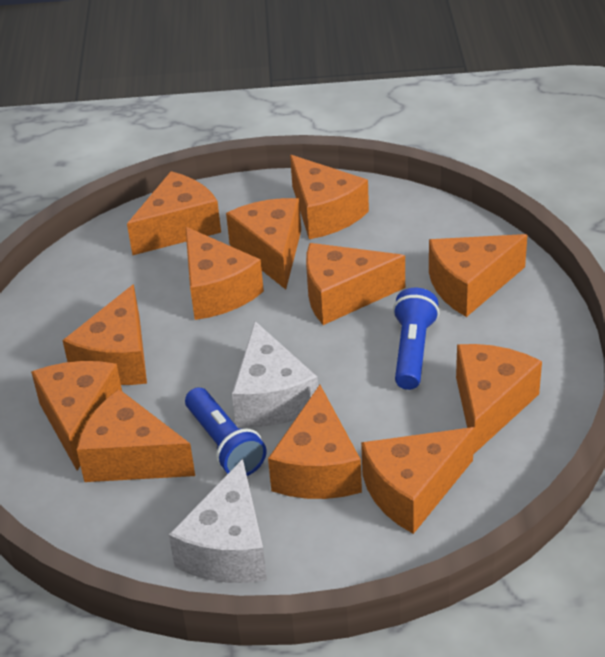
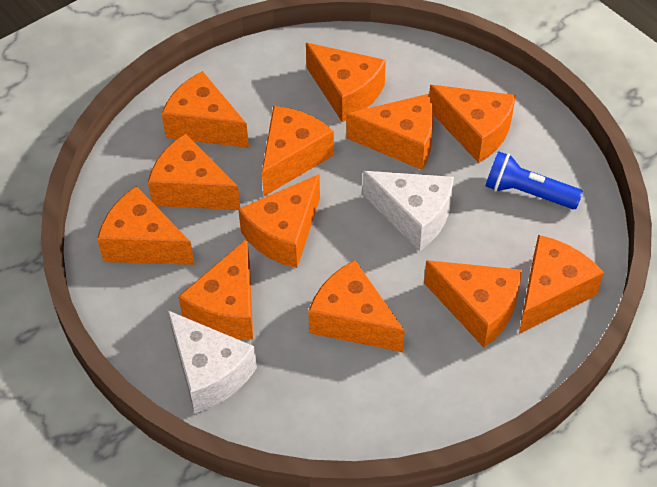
blue flashlight: 2 -> 1

